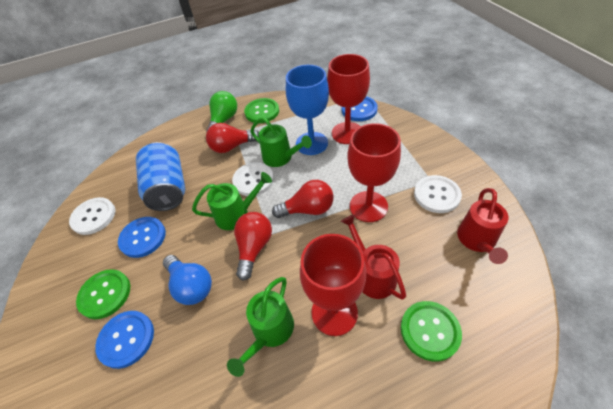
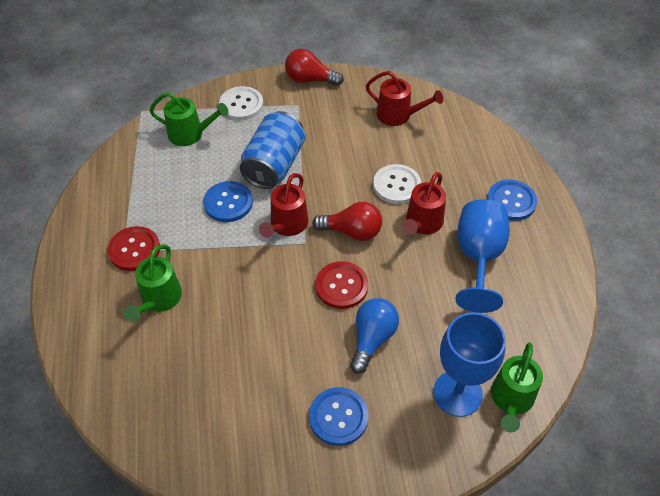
blue goblet: 1 -> 2
green button: 3 -> 0
green light bulb: 1 -> 0
red button: 0 -> 2
red goblet: 3 -> 0
red light bulb: 3 -> 2
red watering can: 2 -> 3
white button: 3 -> 2

